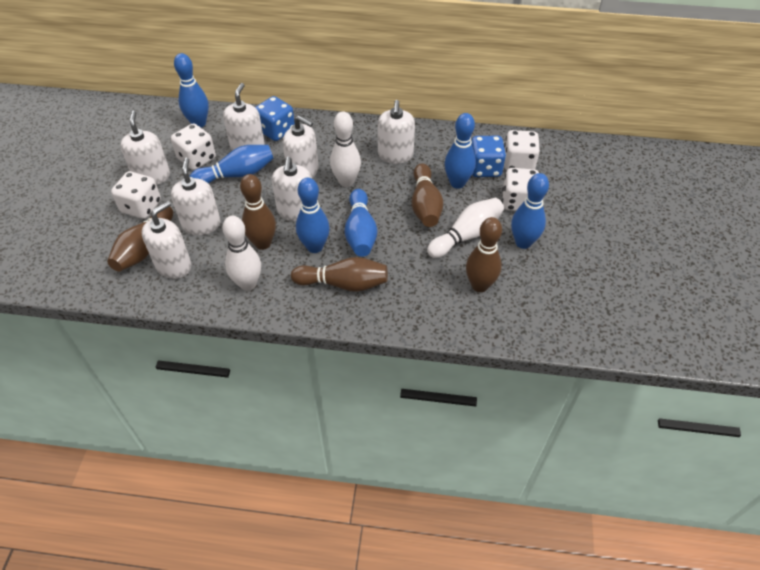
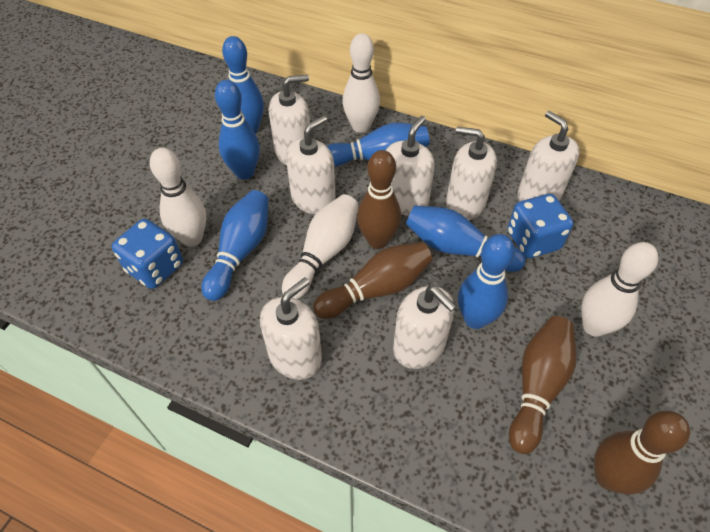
brown bowling pin: 5 -> 4
white bowling pin: 3 -> 4
white dice: 4 -> 0

